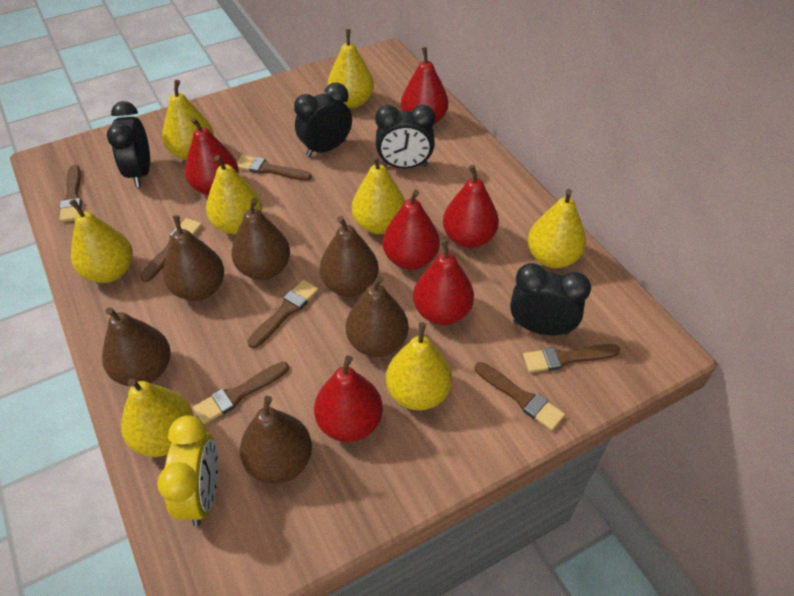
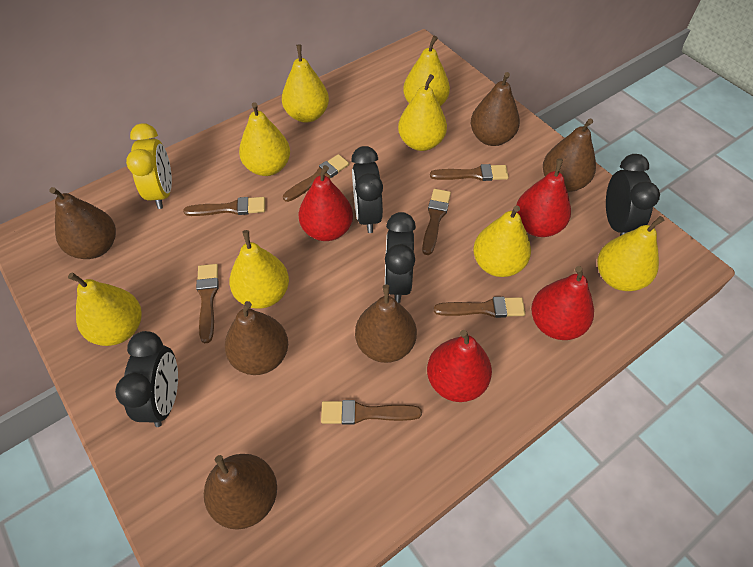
red pear: 6 -> 4

